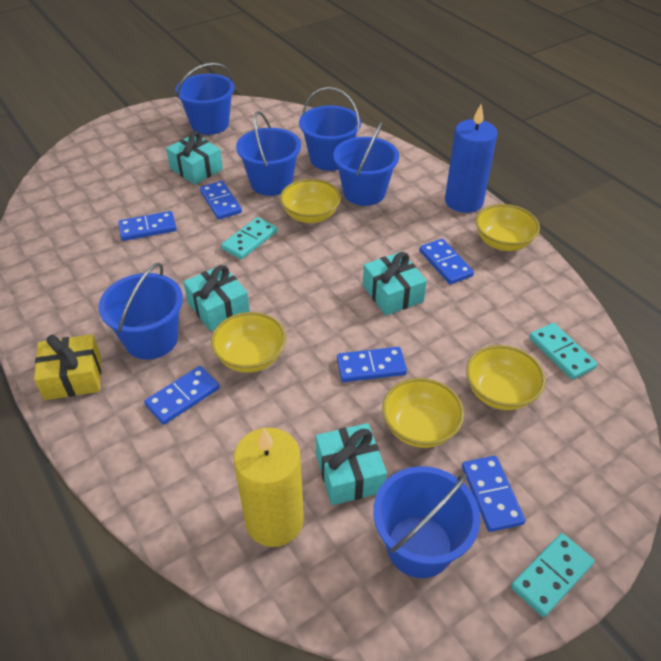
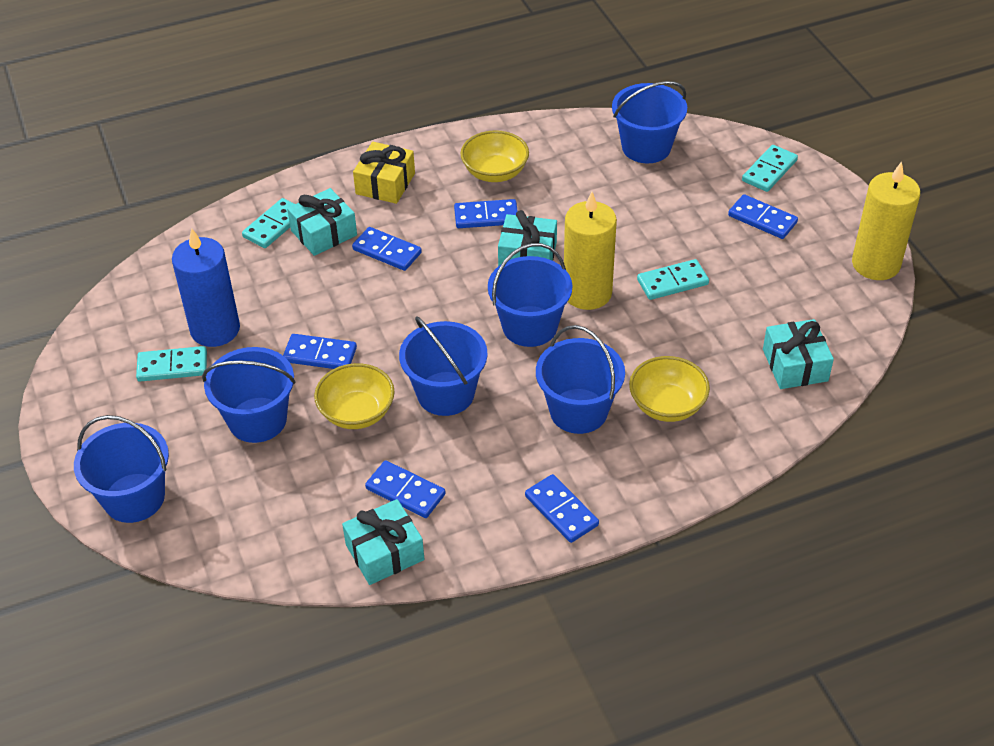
turquoise domino: 3 -> 4
yellow bowl: 5 -> 3
yellow candle: 1 -> 2

